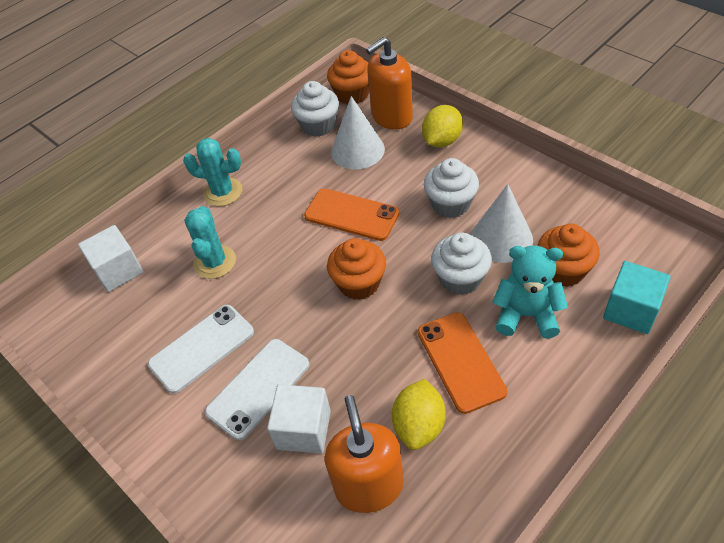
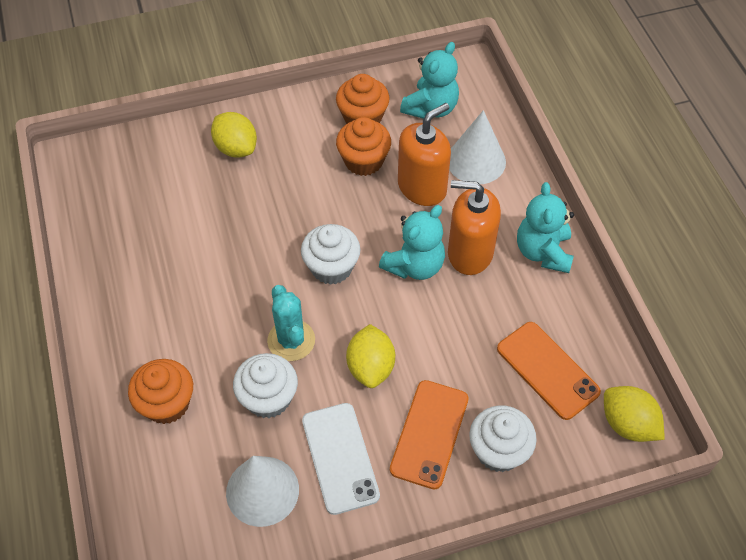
turquoise cactus: 2 -> 1
turquoise cube: 1 -> 0
turquoise teddy bear: 1 -> 3
white cube: 2 -> 0
white phone: 2 -> 1
yellow lemon: 2 -> 3

